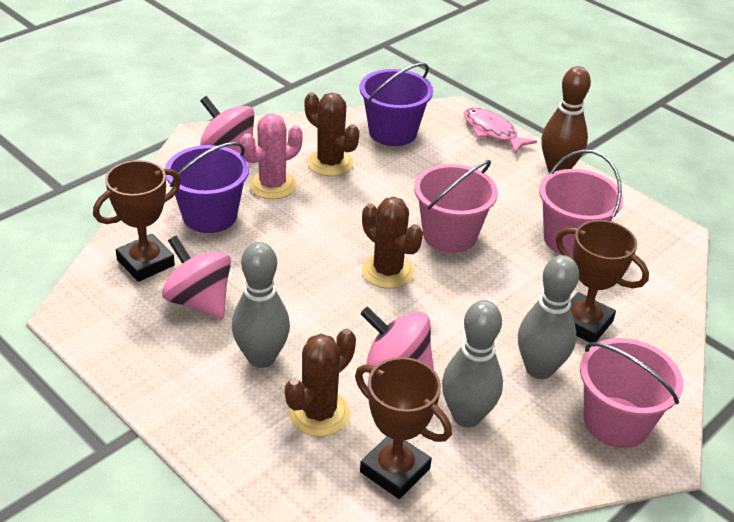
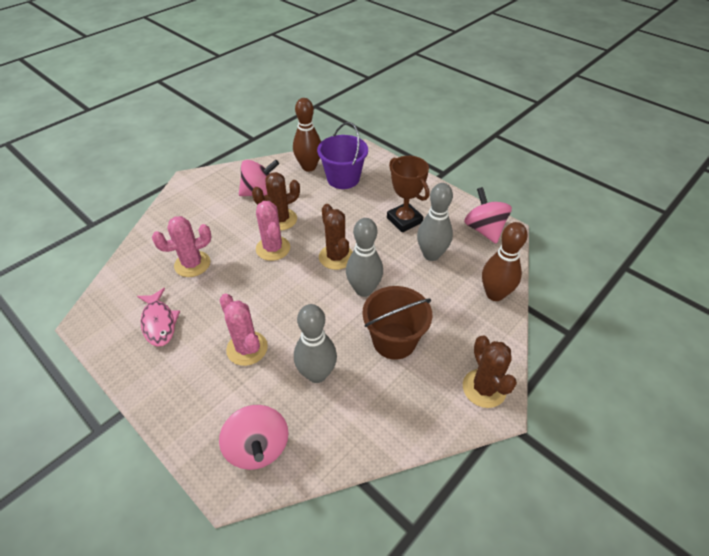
brown bowling pin: 1 -> 2
brown bucket: 0 -> 1
brown trophy: 3 -> 1
pink bucket: 3 -> 0
pink cactus: 1 -> 3
purple bucket: 2 -> 1

